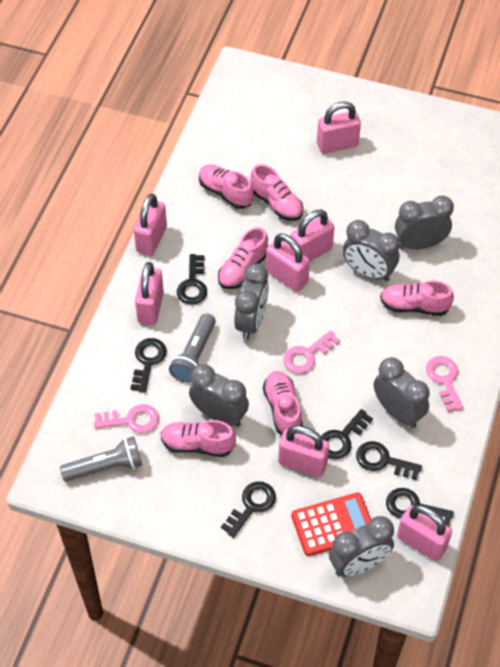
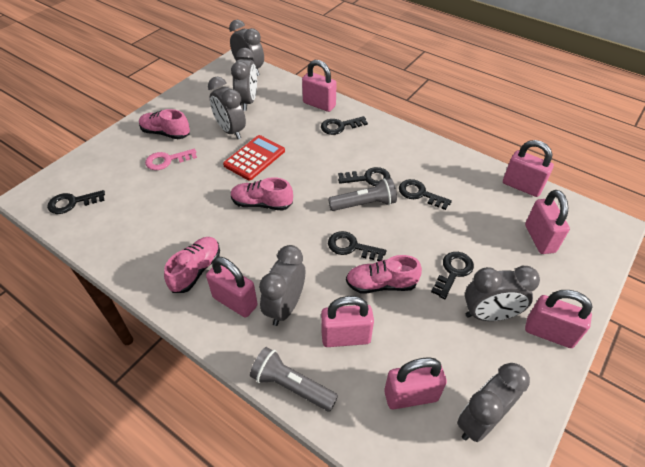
pink key: 3 -> 1
pink shoe: 6 -> 4

